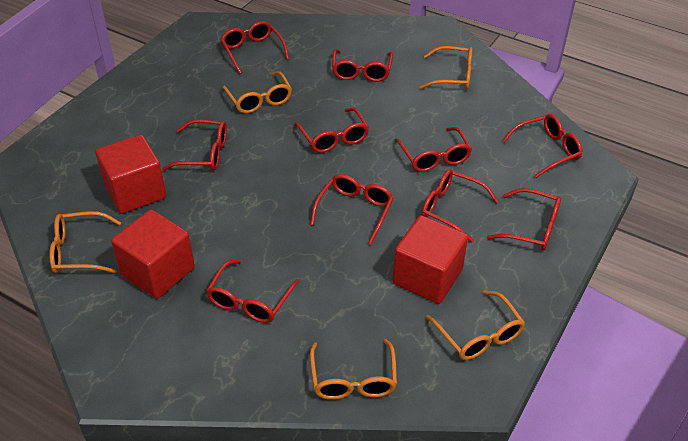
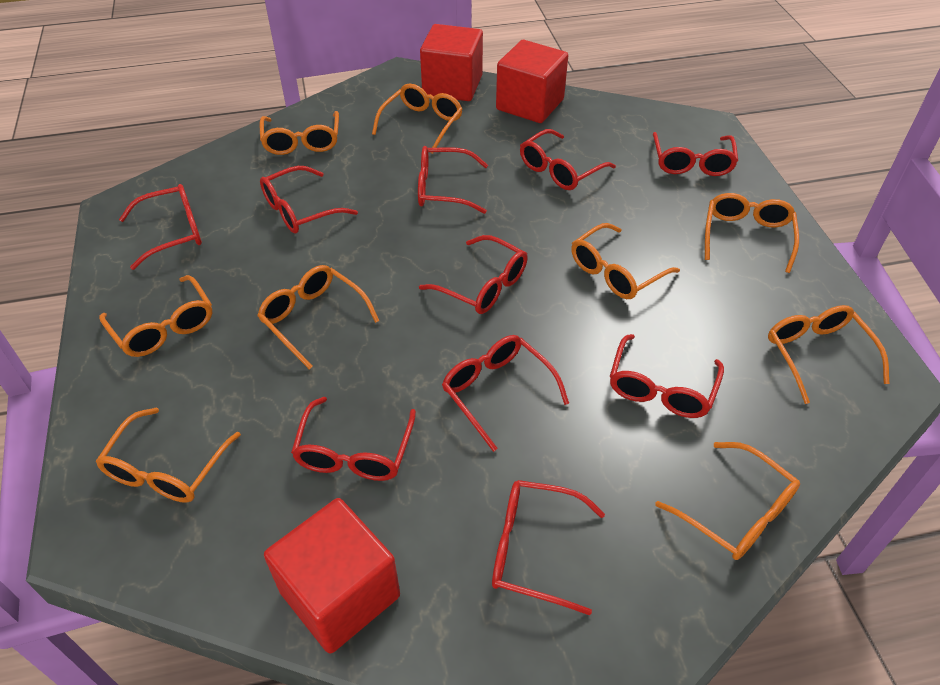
orange glasses: 5 -> 9

